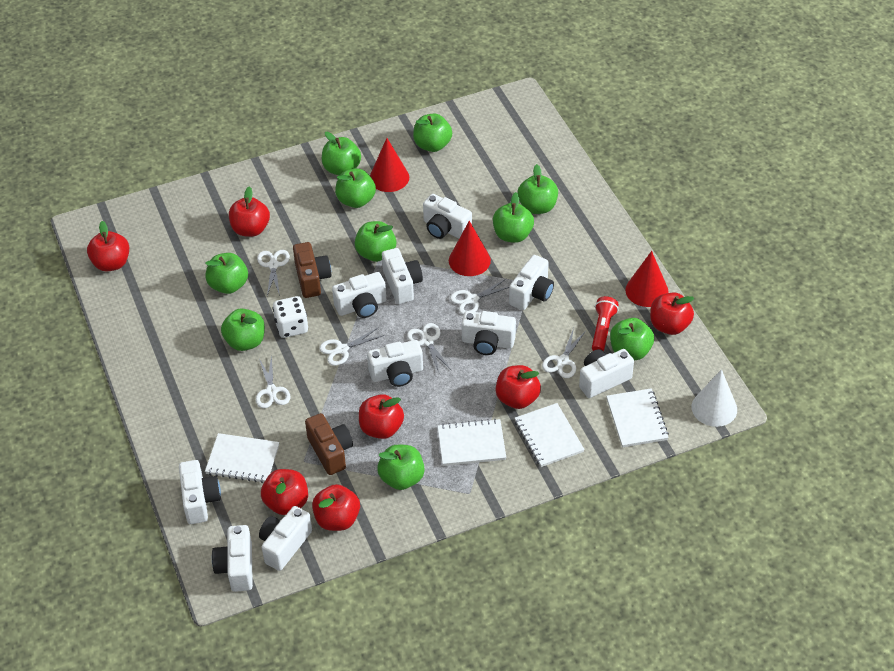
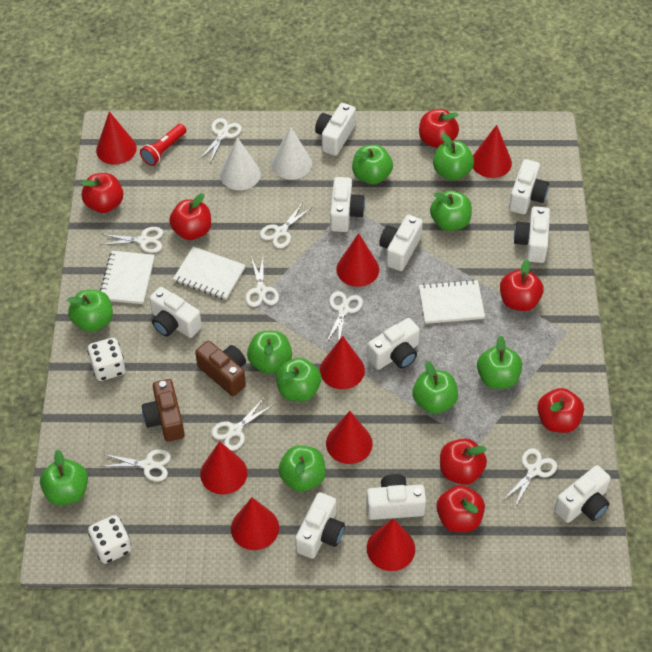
red cone: 3 -> 8
white cone: 1 -> 2
white dice: 1 -> 2
white notebook: 4 -> 3
white scissors: 6 -> 8

